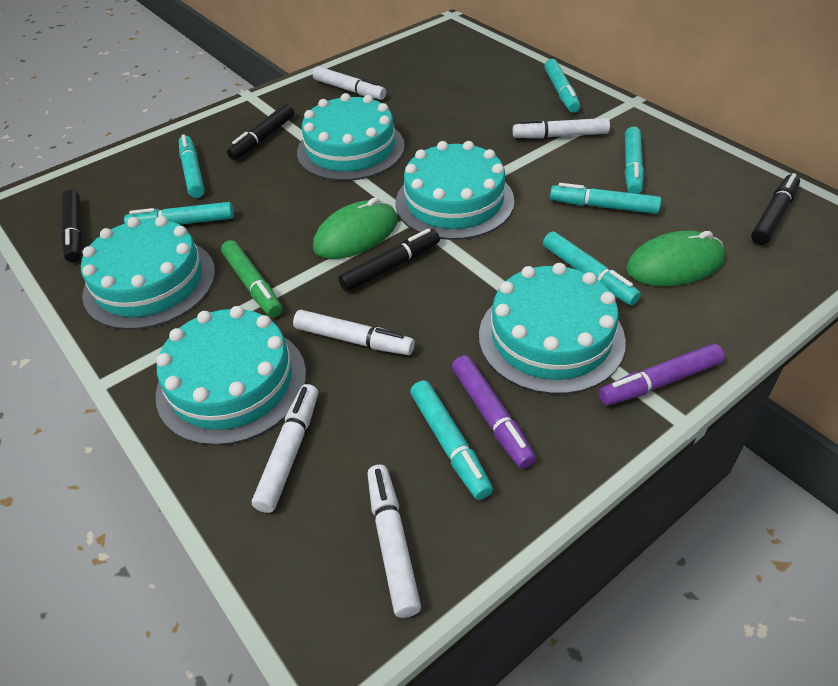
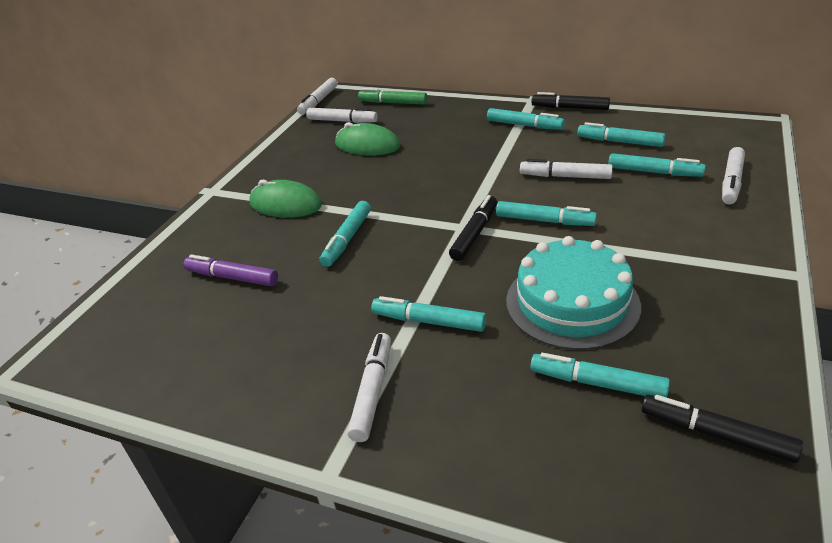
black marker: 4 -> 3
purple marker: 2 -> 1
turquoise cake: 5 -> 1

